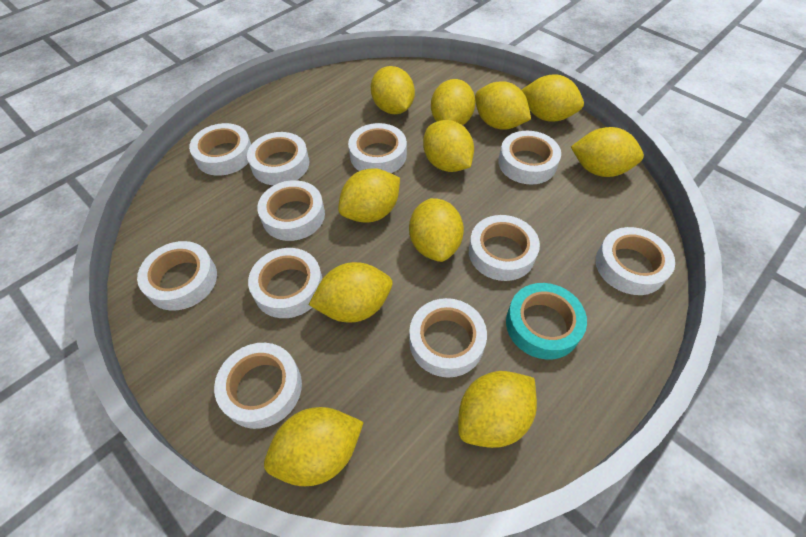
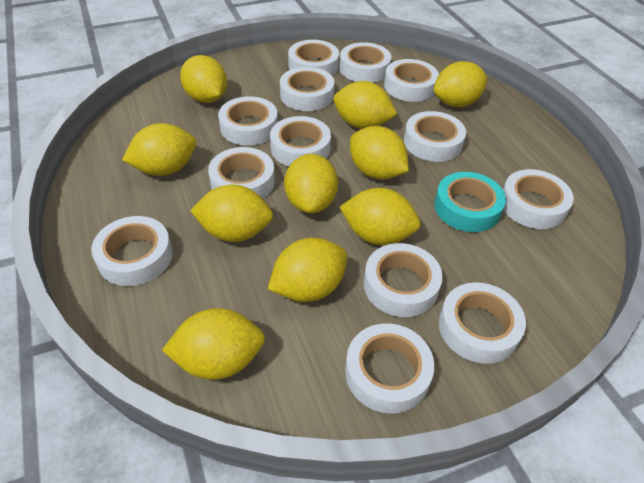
white tape: 11 -> 13
yellow lemon: 11 -> 10

